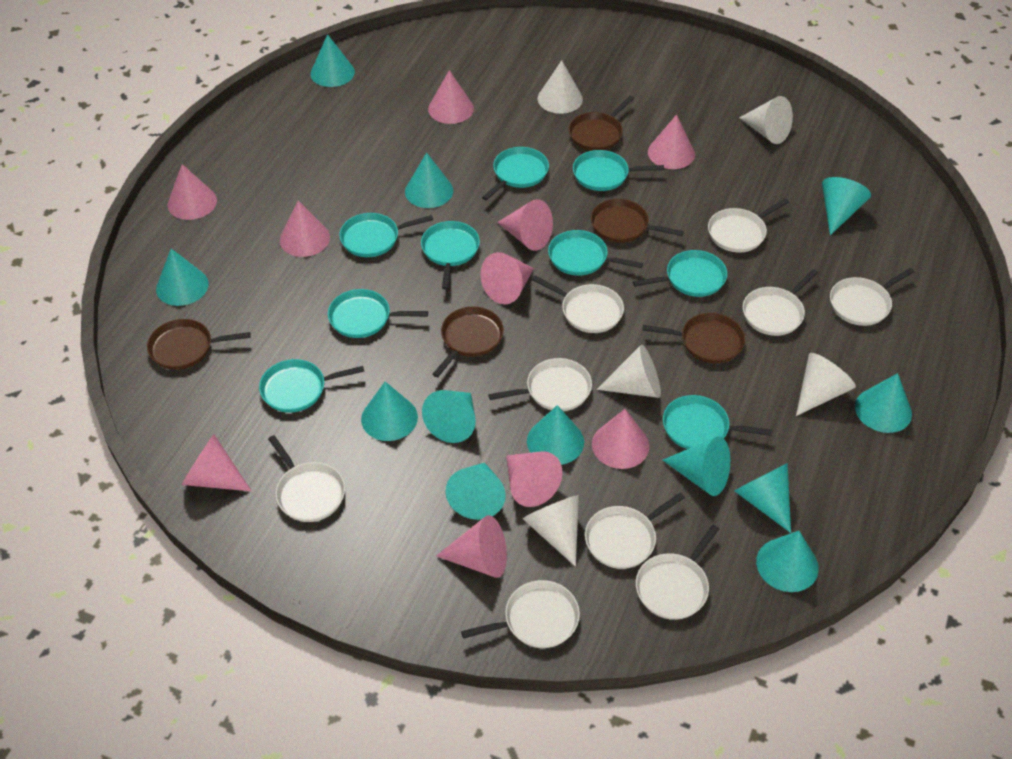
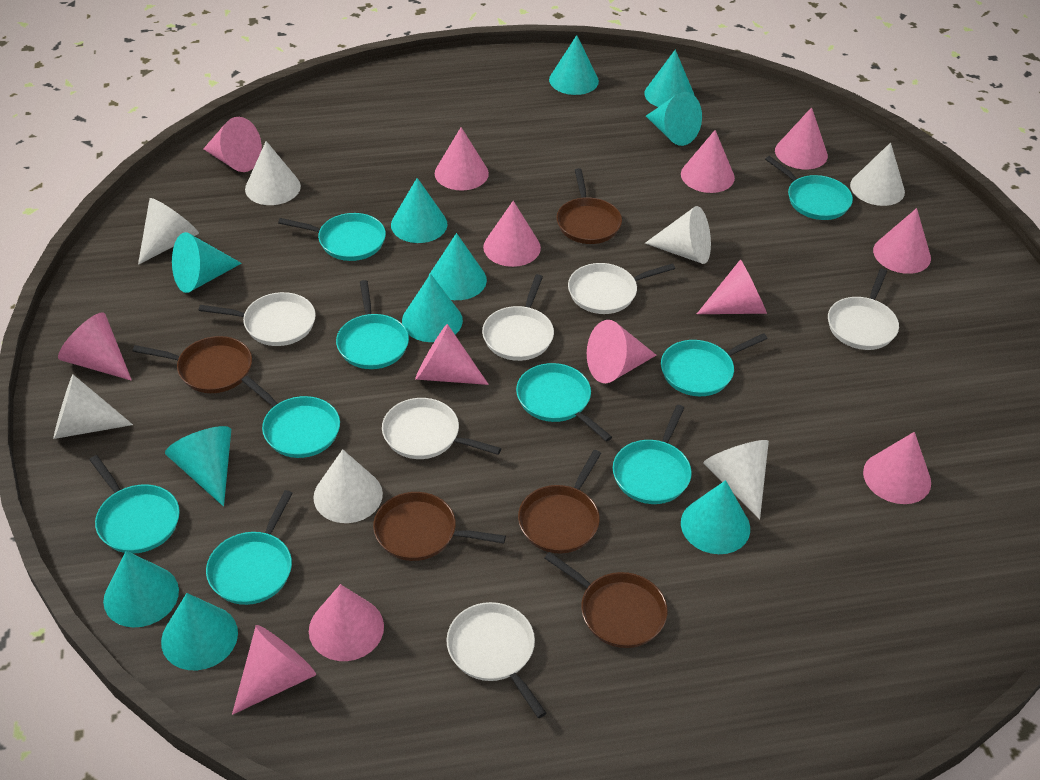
pink cone: 10 -> 13
turquoise cone: 12 -> 11
white cone: 5 -> 7
white pan: 9 -> 6

